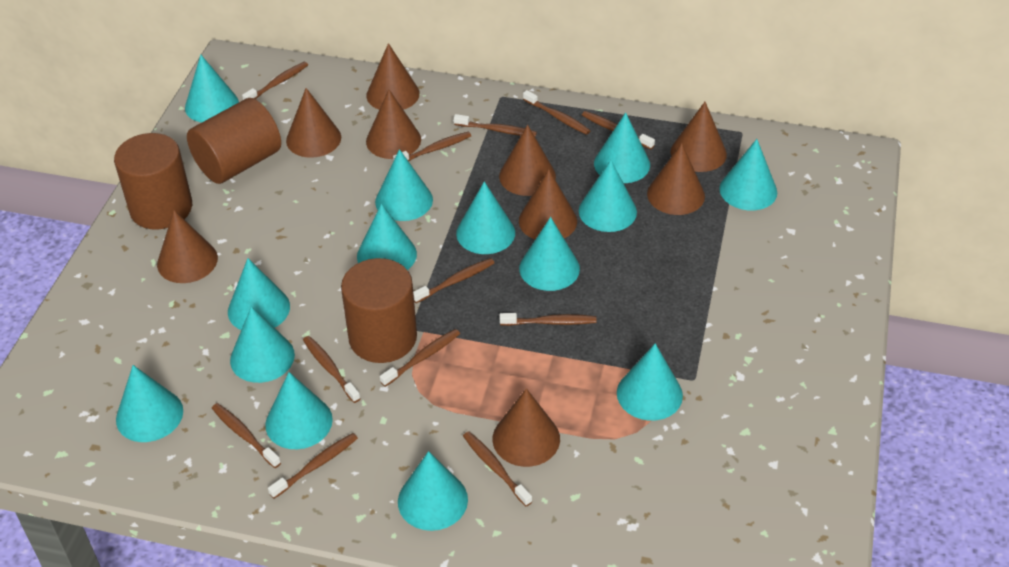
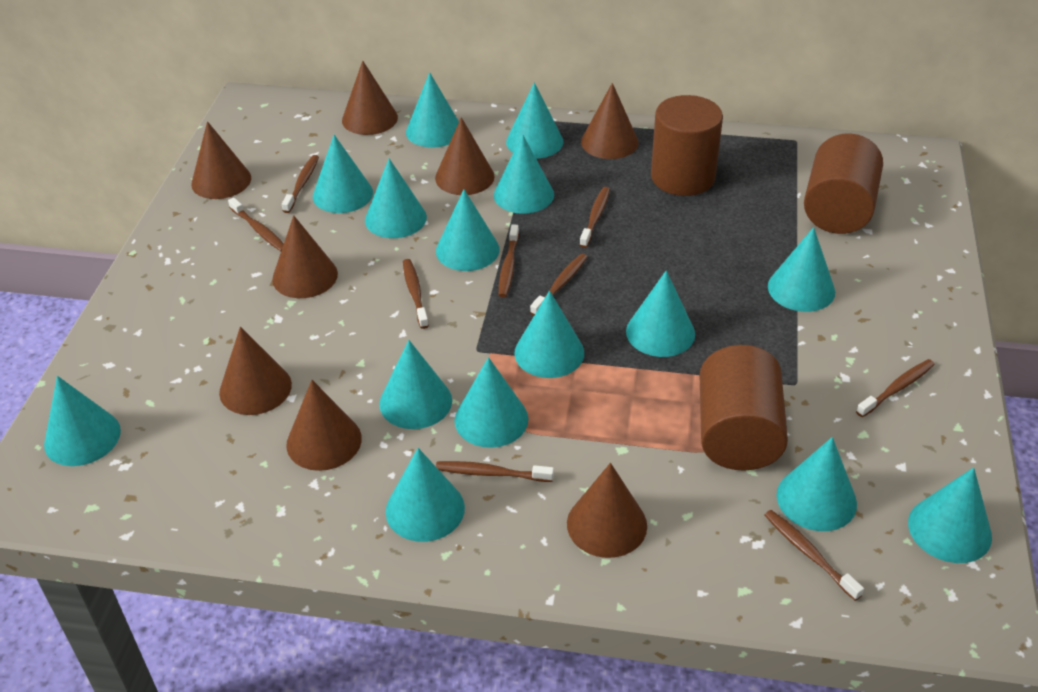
brown cone: 9 -> 8
brown toothbrush: 12 -> 9
turquoise cone: 14 -> 15

